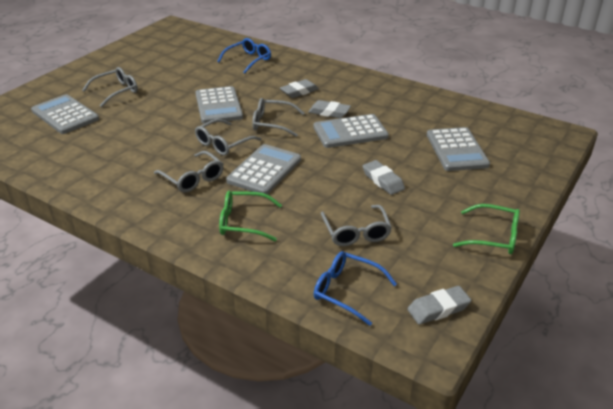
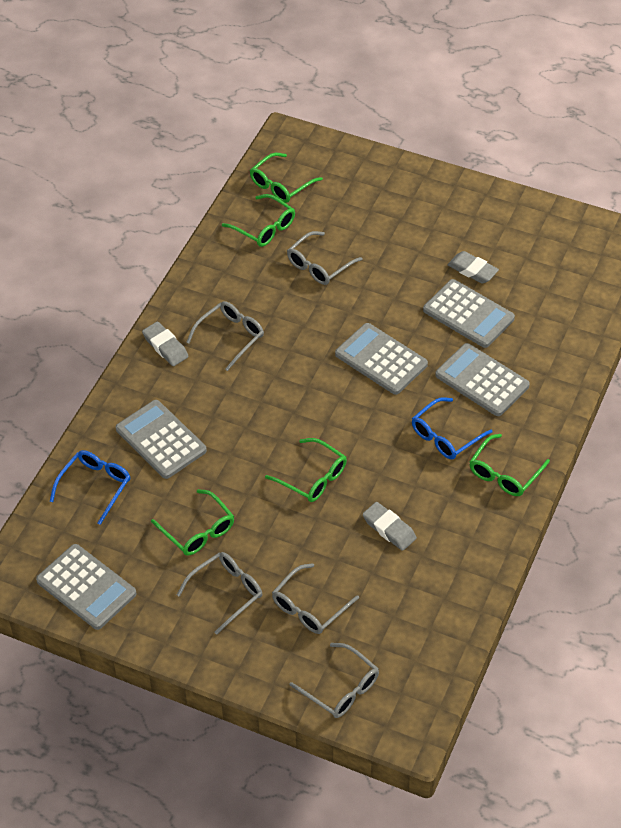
green glasses: 2 -> 5
grey eraser: 4 -> 3

